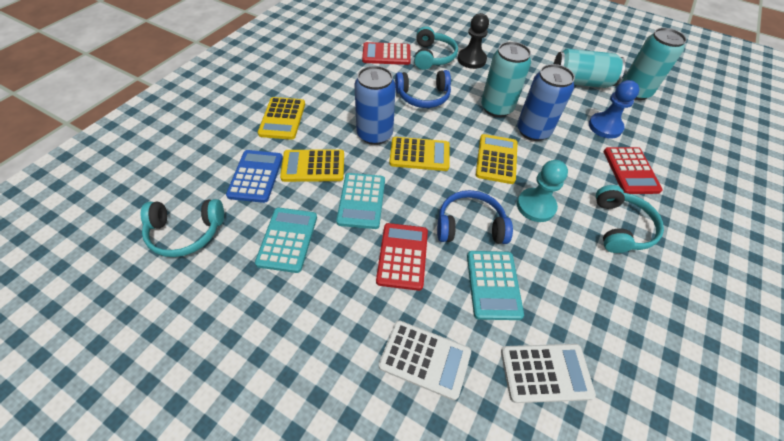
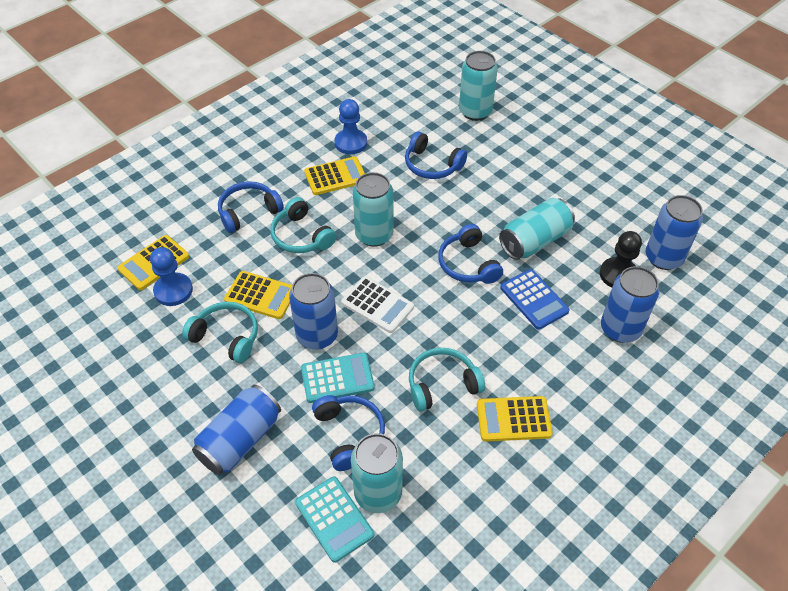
blue can: 2 -> 4
blue headphones: 2 -> 4
blue pawn: 1 -> 2
red calculator: 3 -> 0
turquoise calculator: 3 -> 2
turquoise can: 3 -> 4
turquoise pawn: 1 -> 0
white calculator: 2 -> 1

